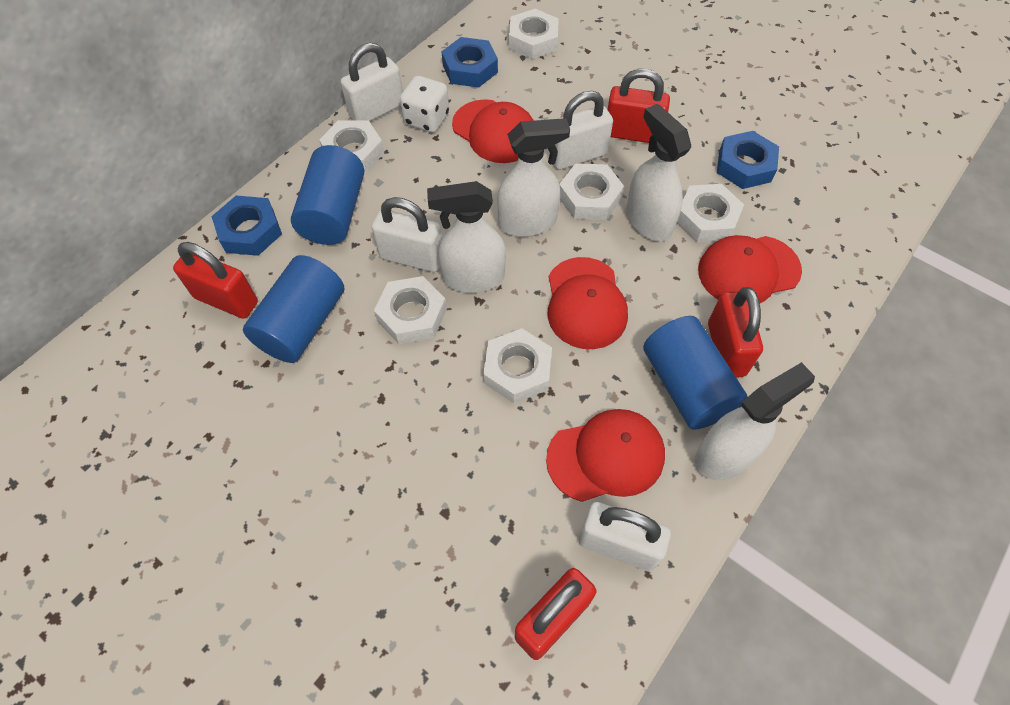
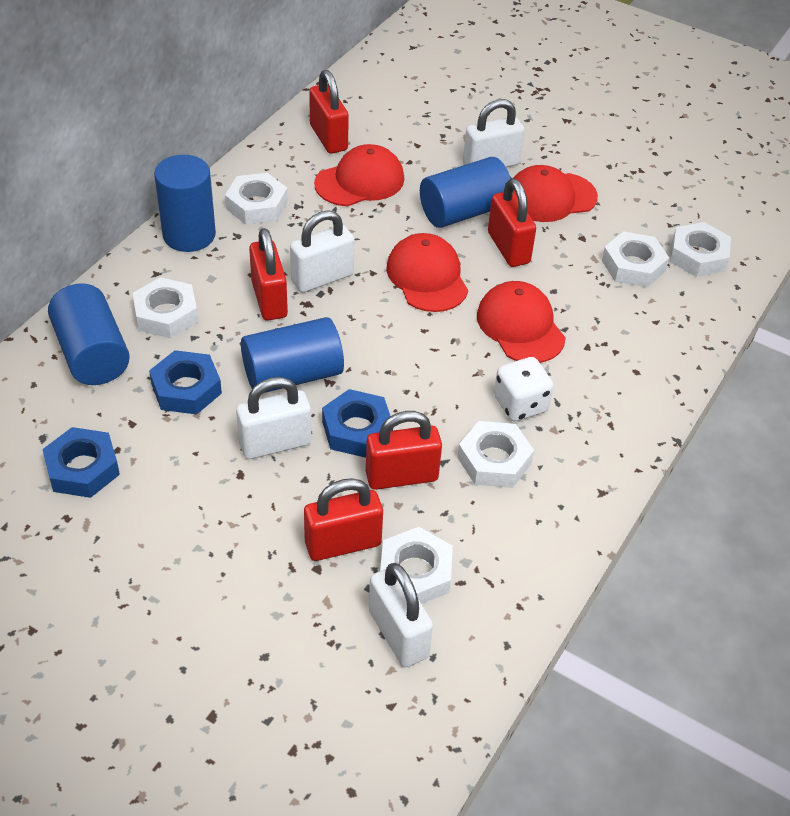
blue cylinder: 3 -> 4
red padlock: 4 -> 5
white spray bottle: 4 -> 0

